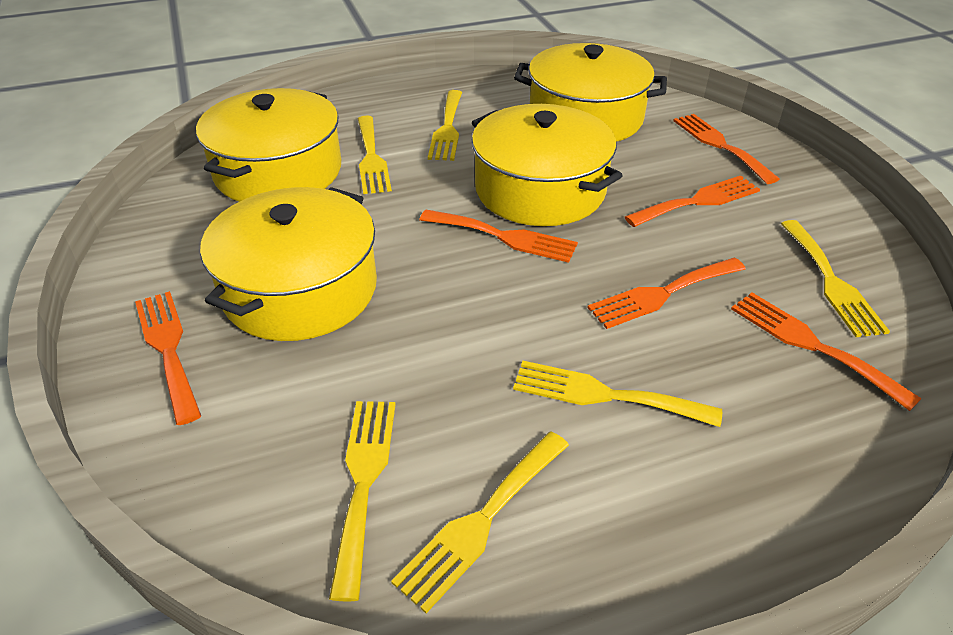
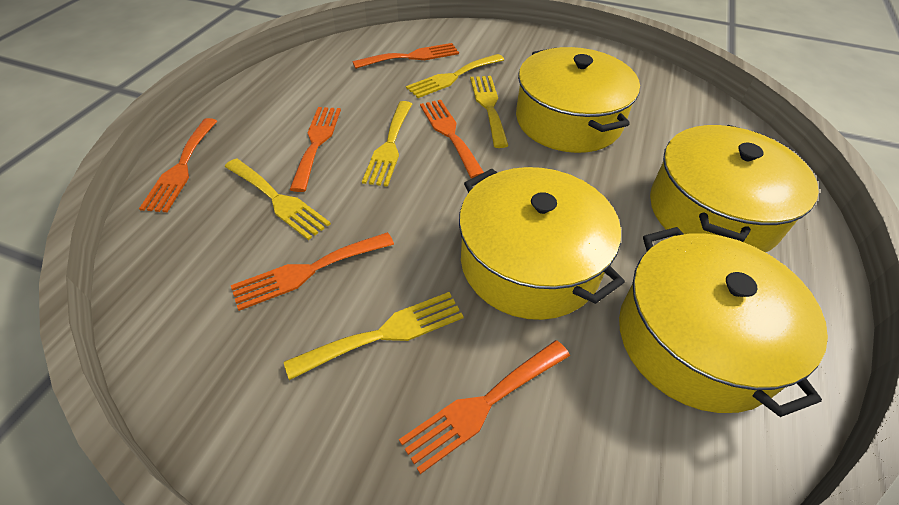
yellow fork: 6 -> 5

